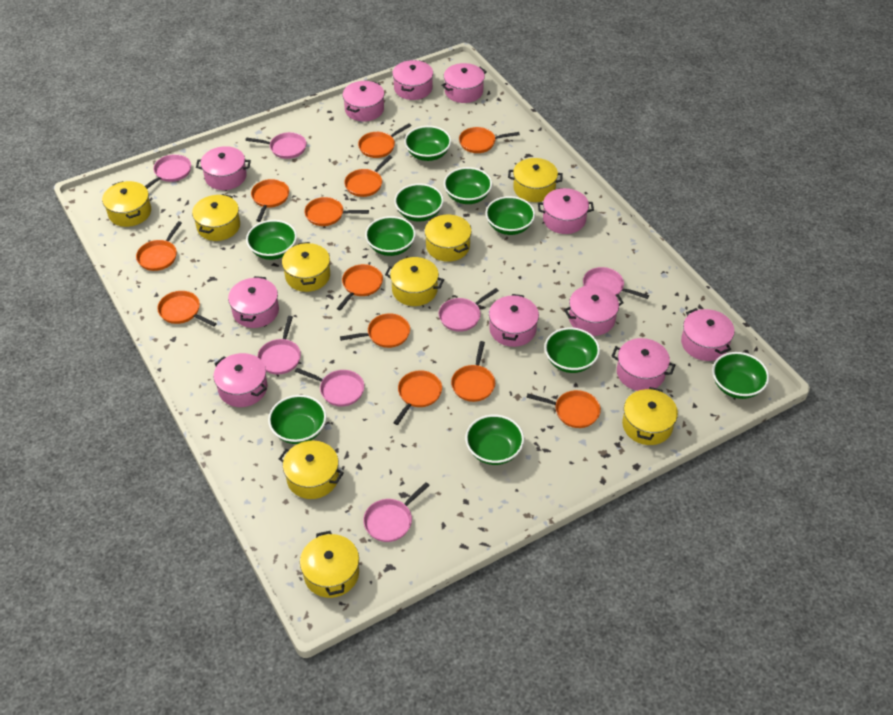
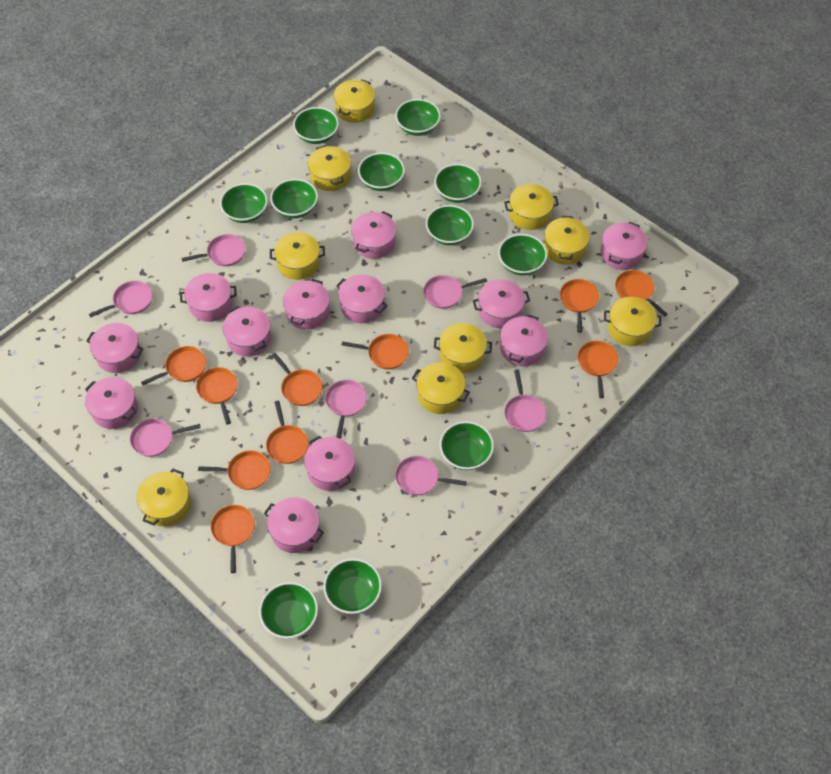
green bowl: 10 -> 11
orange pan: 12 -> 10
pink pot: 11 -> 12

